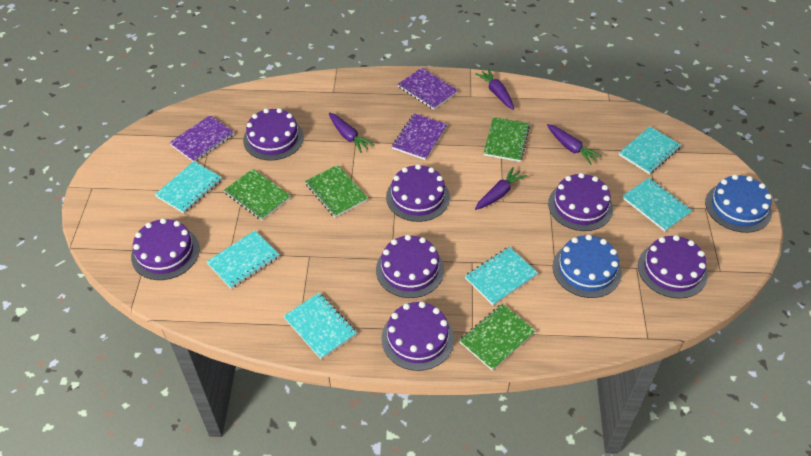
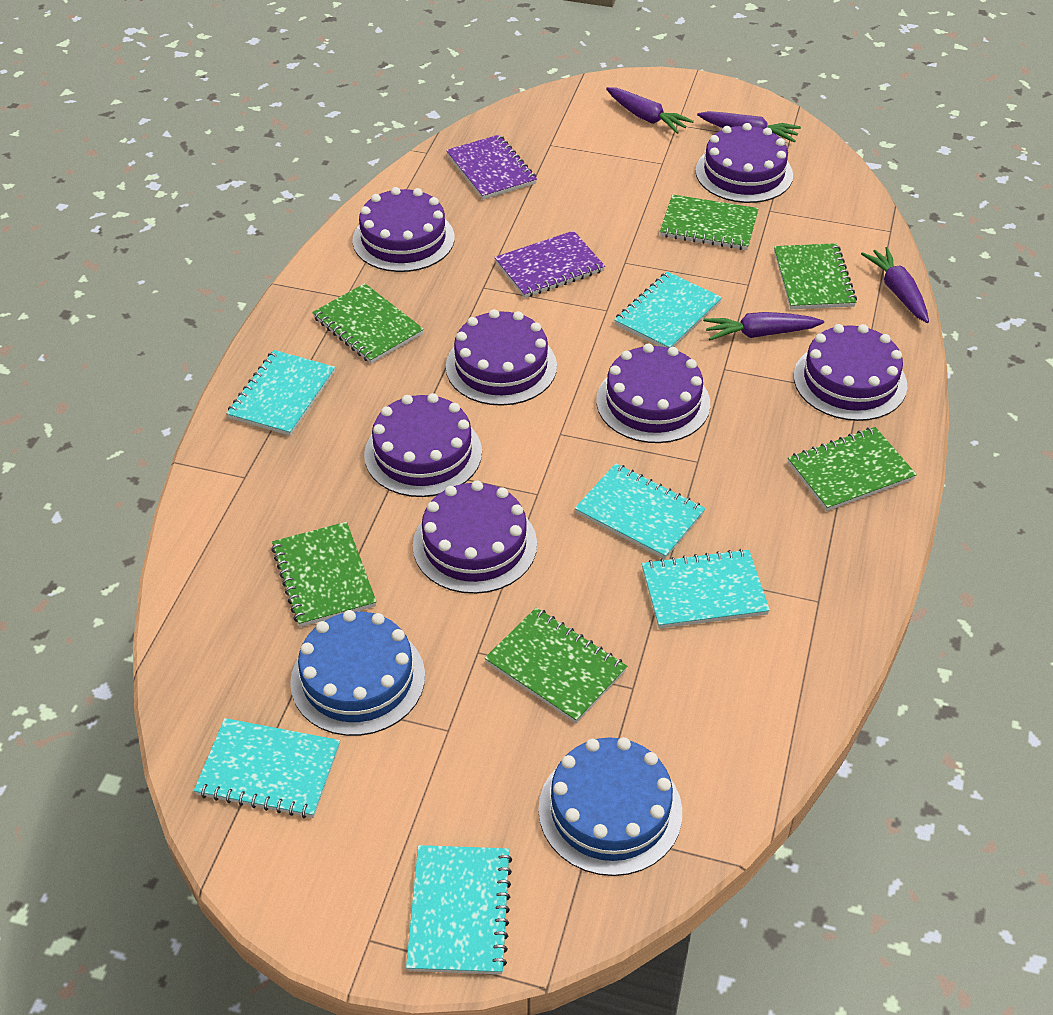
green notebook: 4 -> 6
purple notebook: 3 -> 2

